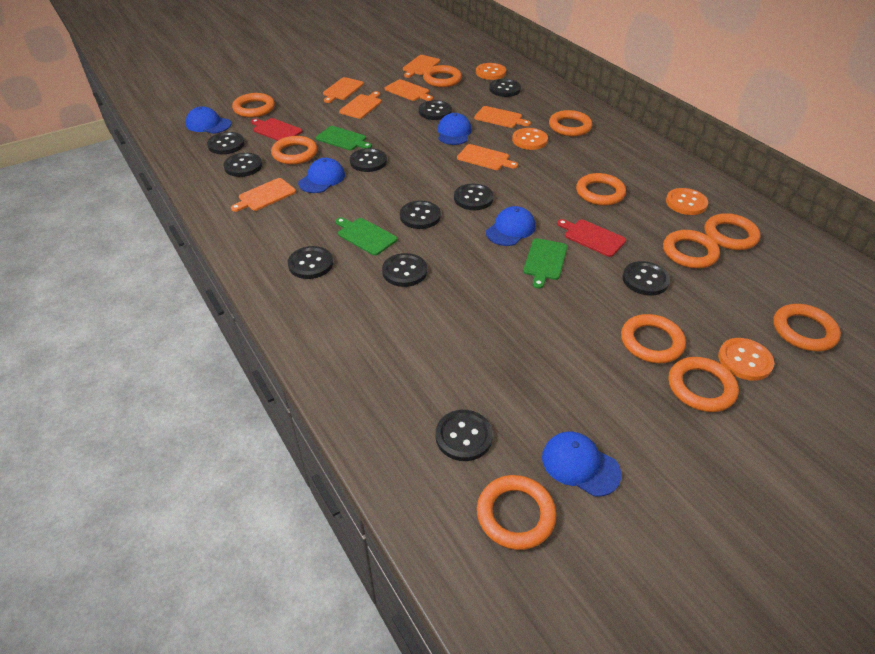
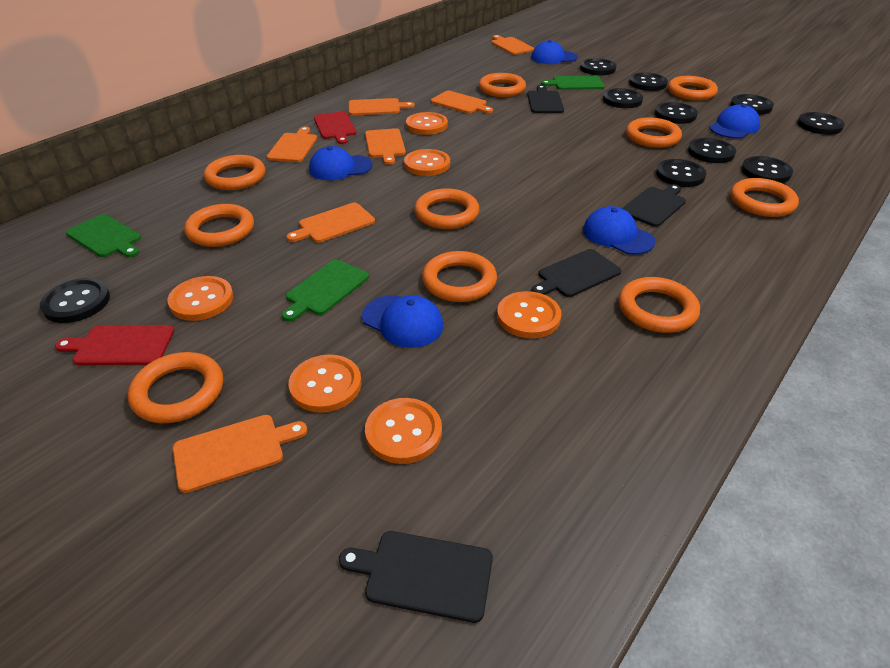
black button: 11 -> 10
black cutting board: 0 -> 4
orange button: 4 -> 6
orange ring: 11 -> 10

